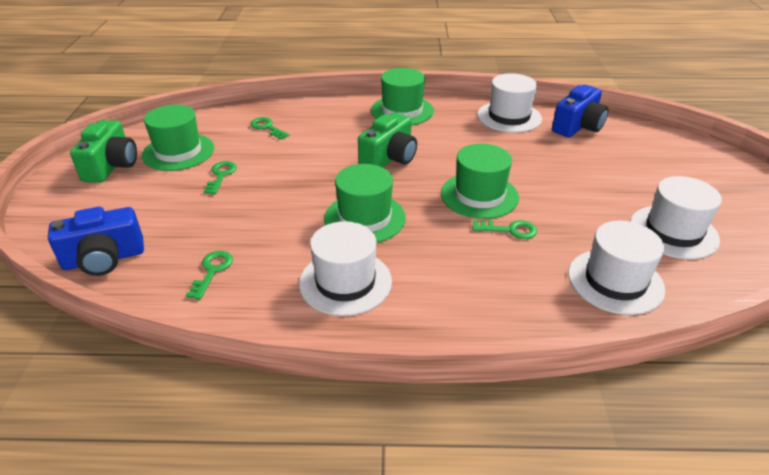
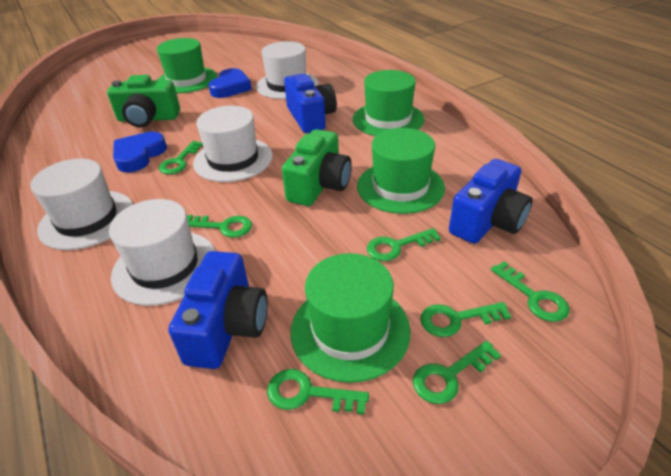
blue camera: 2 -> 3
blue heart: 0 -> 2
green key: 4 -> 7

